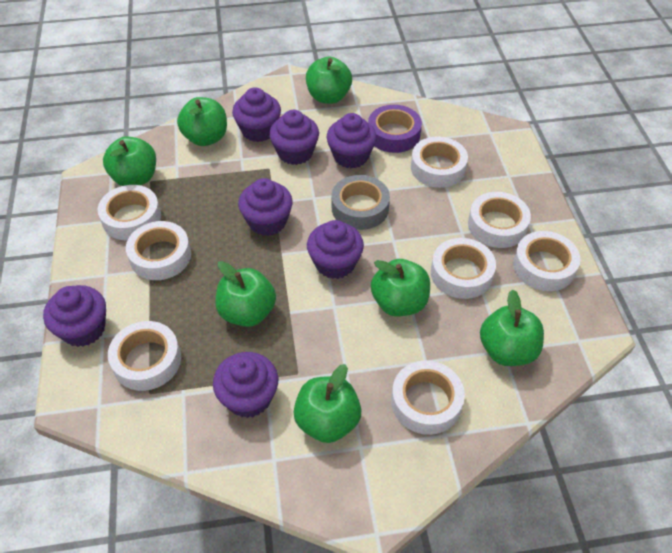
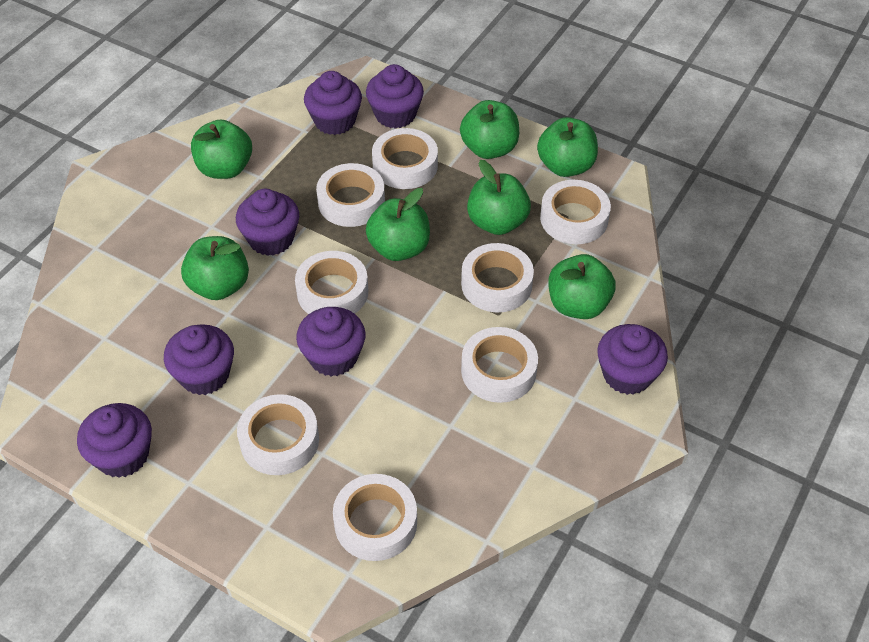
grey tape: 1 -> 0
purple tape: 1 -> 0

